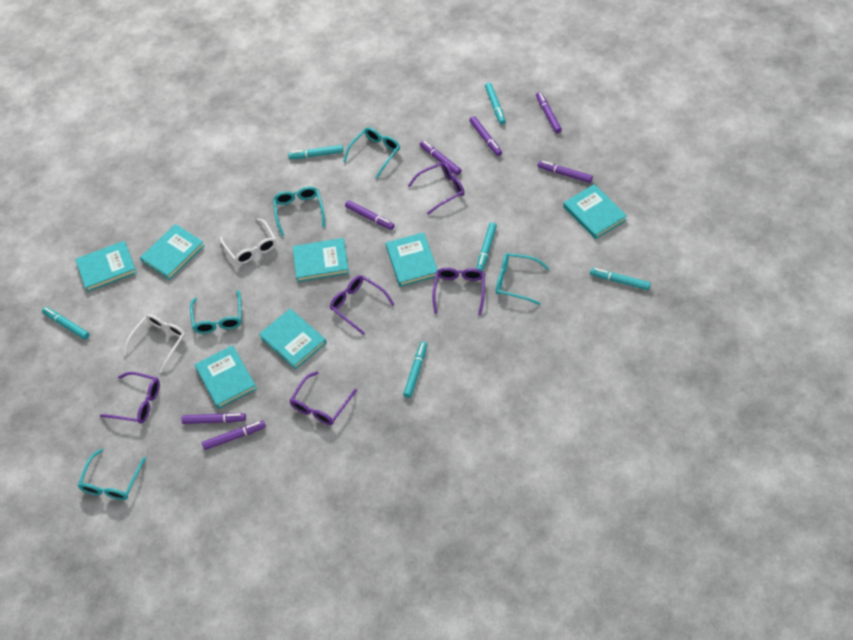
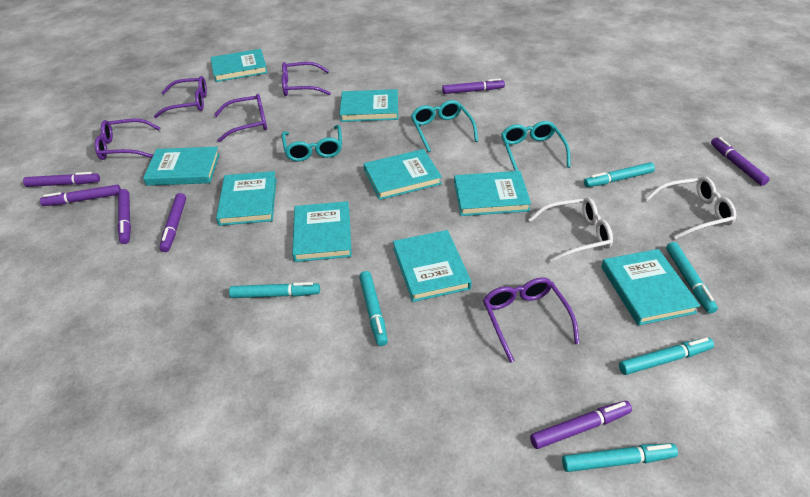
turquoise book: 7 -> 9
turquoise glasses: 5 -> 3

